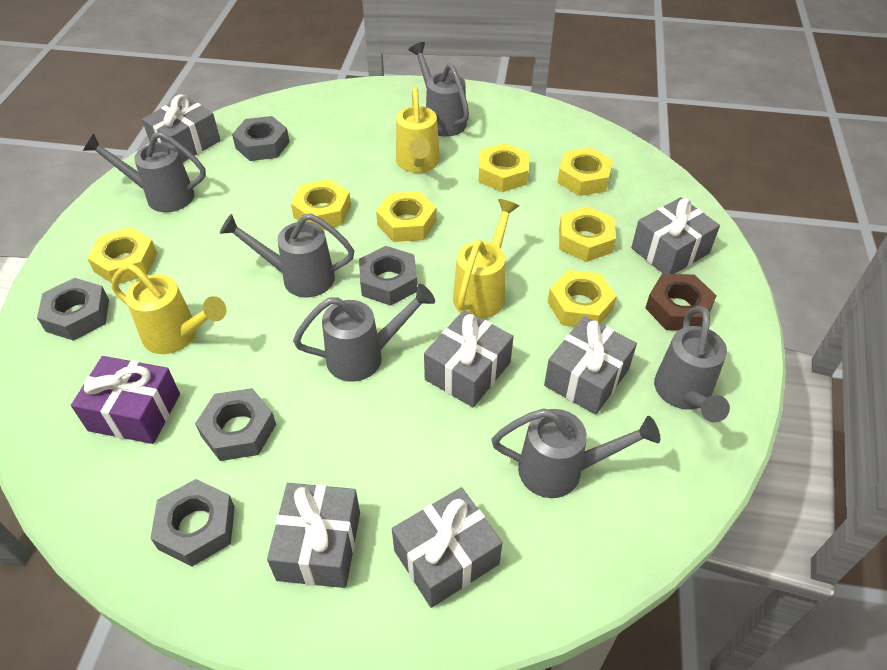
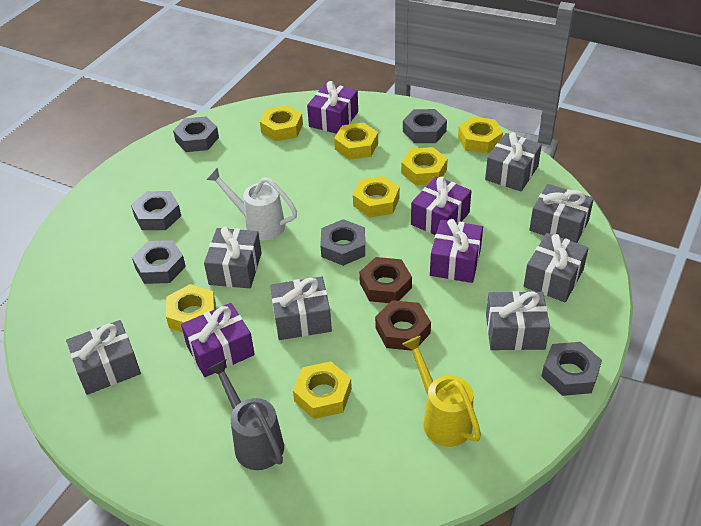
brown nut: 1 -> 2
grey gift: 6 -> 7
grey nut: 5 -> 6
grey watering can: 6 -> 1
purple gift: 1 -> 4
white watering can: 0 -> 1
yellow watering can: 3 -> 1

